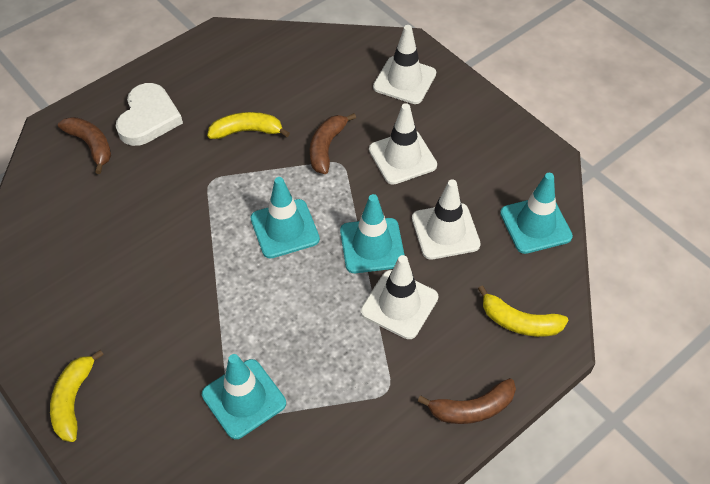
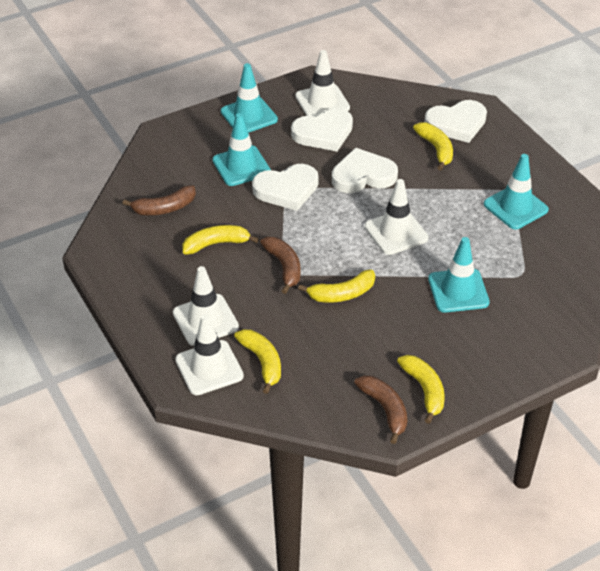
white heart: 1 -> 4
yellow banana: 3 -> 5

